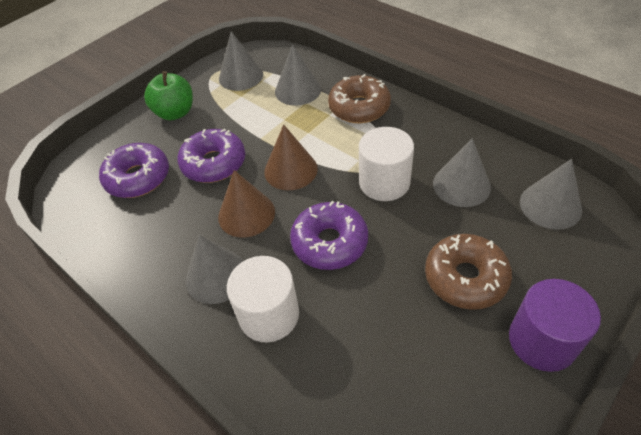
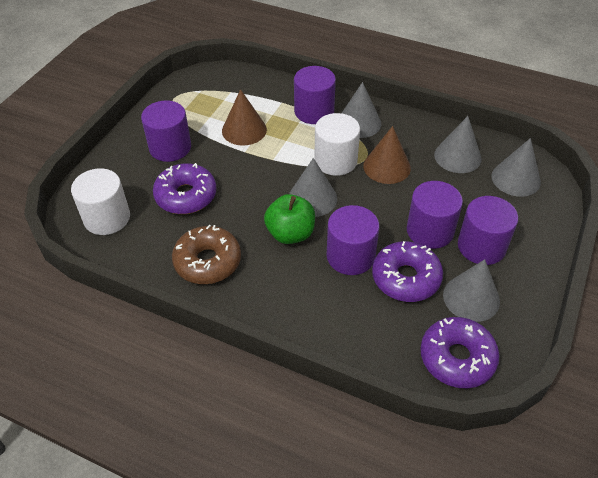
brown donut: 2 -> 1
purple cylinder: 1 -> 5

